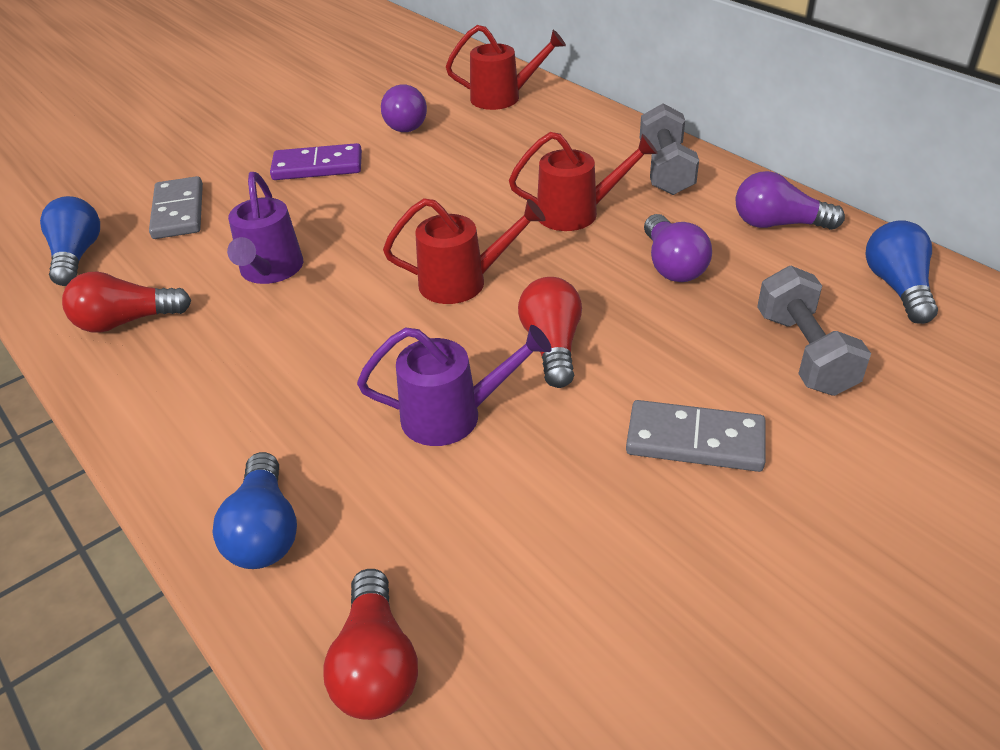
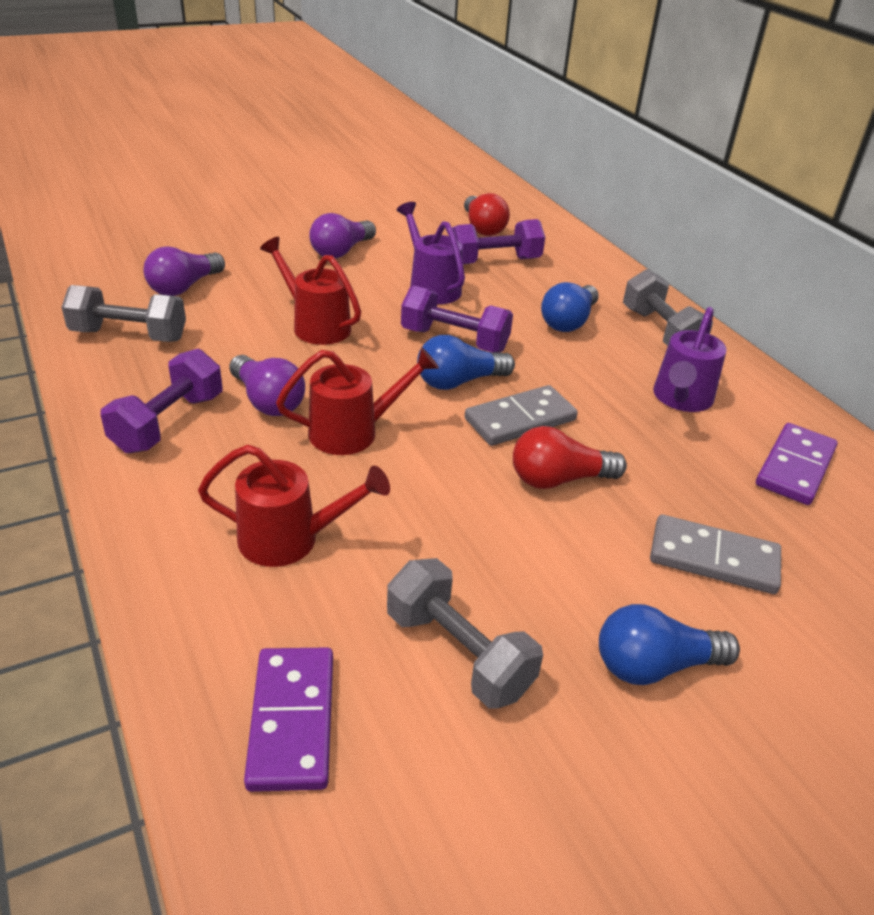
grey dumbbell: 2 -> 3
purple domino: 1 -> 2
purple dumbbell: 0 -> 3
red light bulb: 3 -> 2

